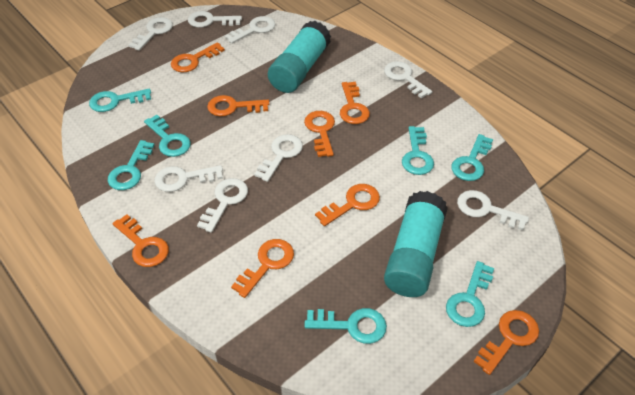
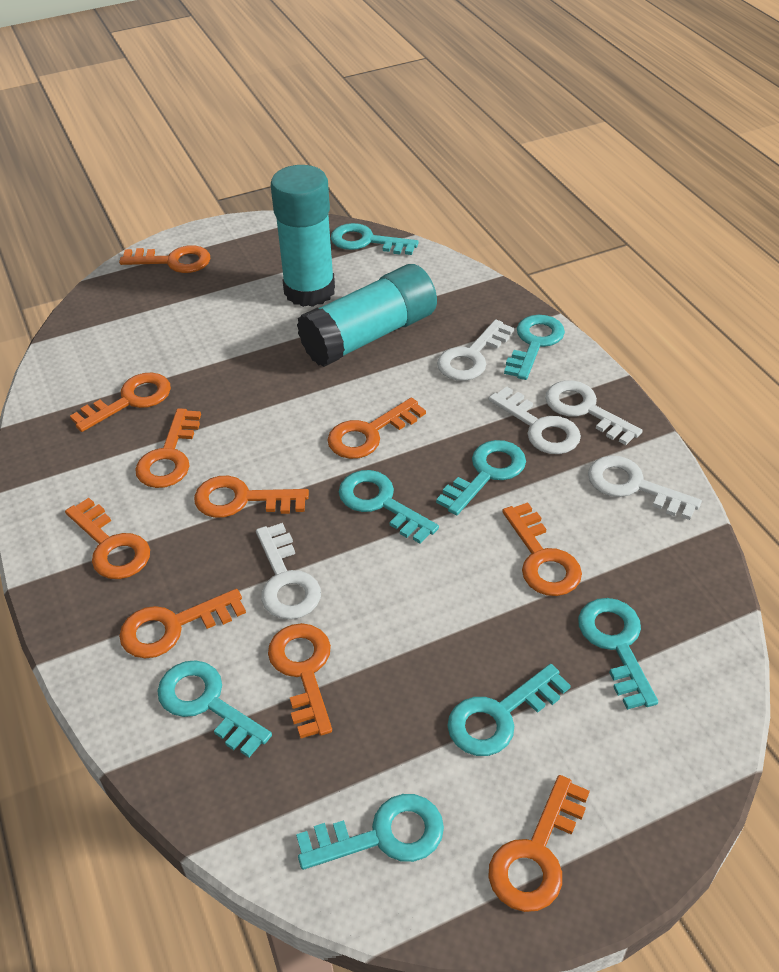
orange key: 8 -> 10
turquoise key: 7 -> 8
white key: 8 -> 5

